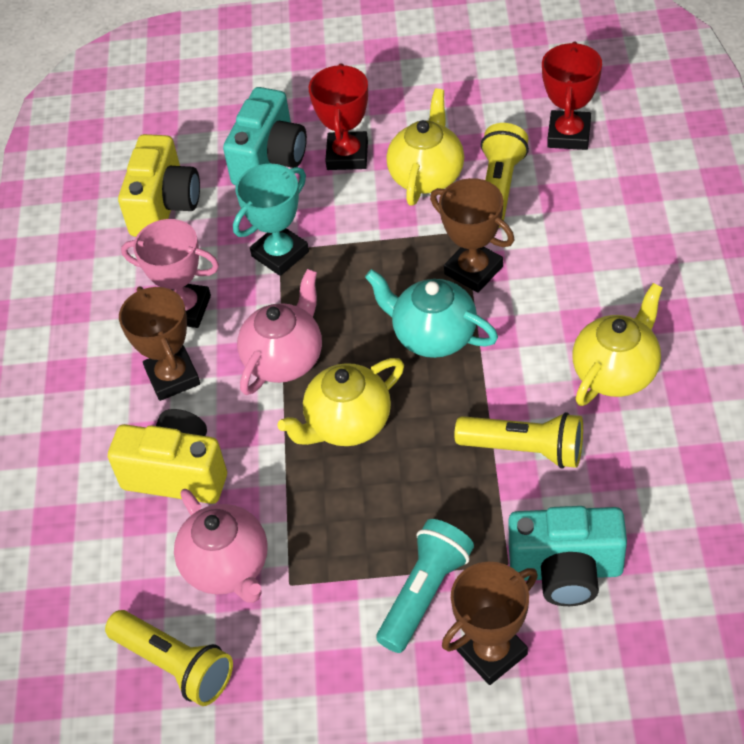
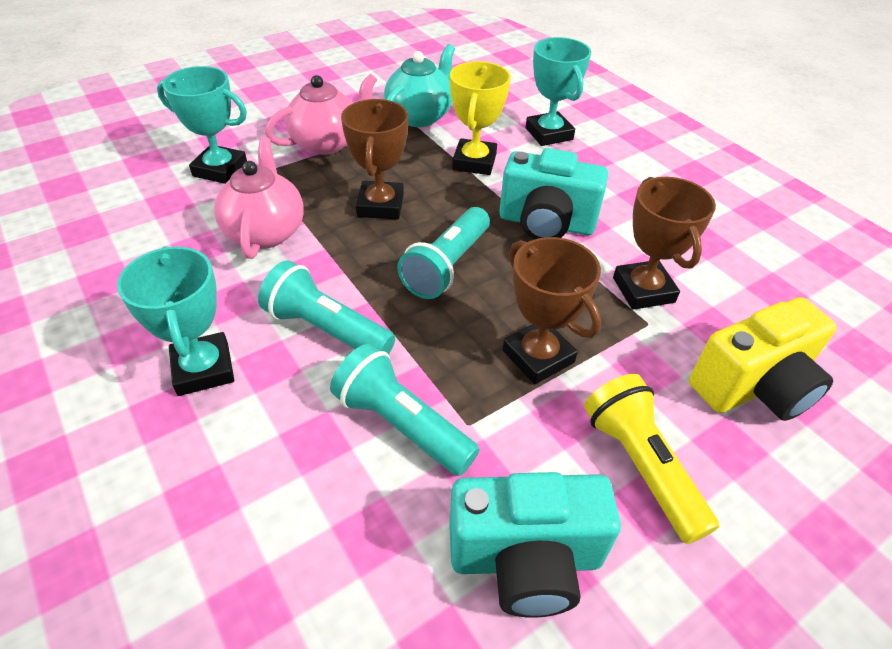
pink trophy: 1 -> 0
red trophy: 2 -> 0
turquoise flashlight: 1 -> 3
turquoise trophy: 1 -> 3
yellow camera: 2 -> 1
yellow flashlight: 3 -> 1
yellow teapot: 3 -> 0
yellow trophy: 0 -> 1

